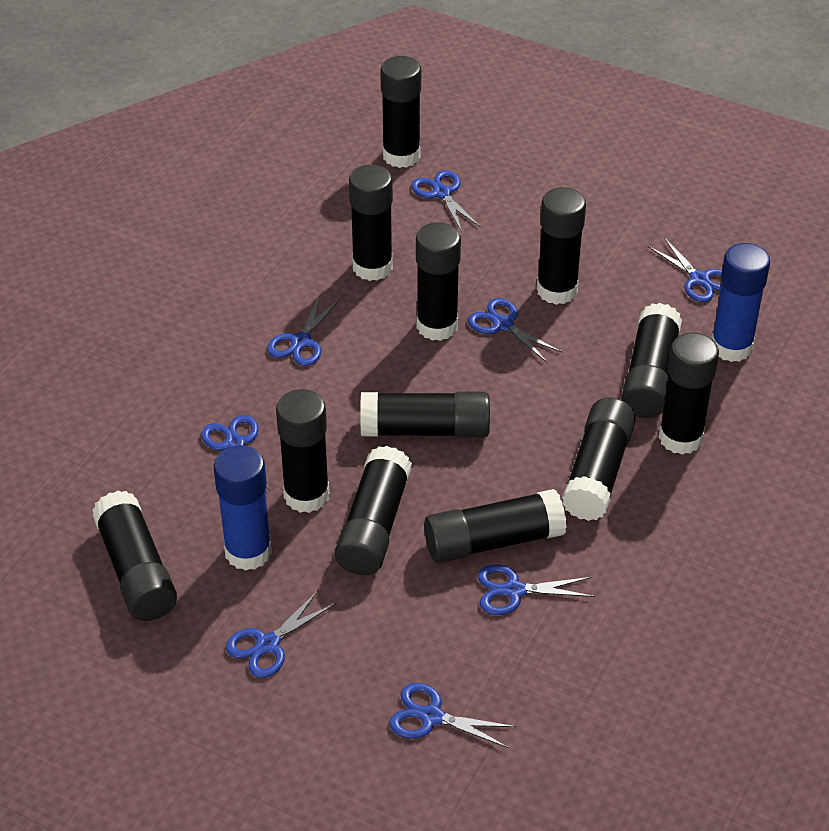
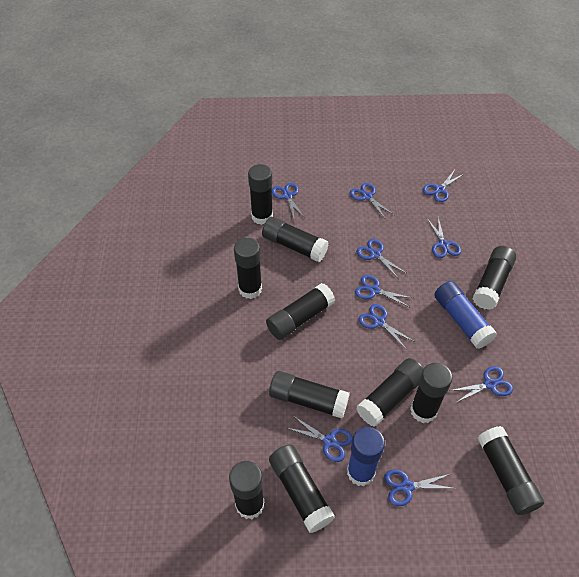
black glue stick: 12 -> 11
blue scissors: 8 -> 10

